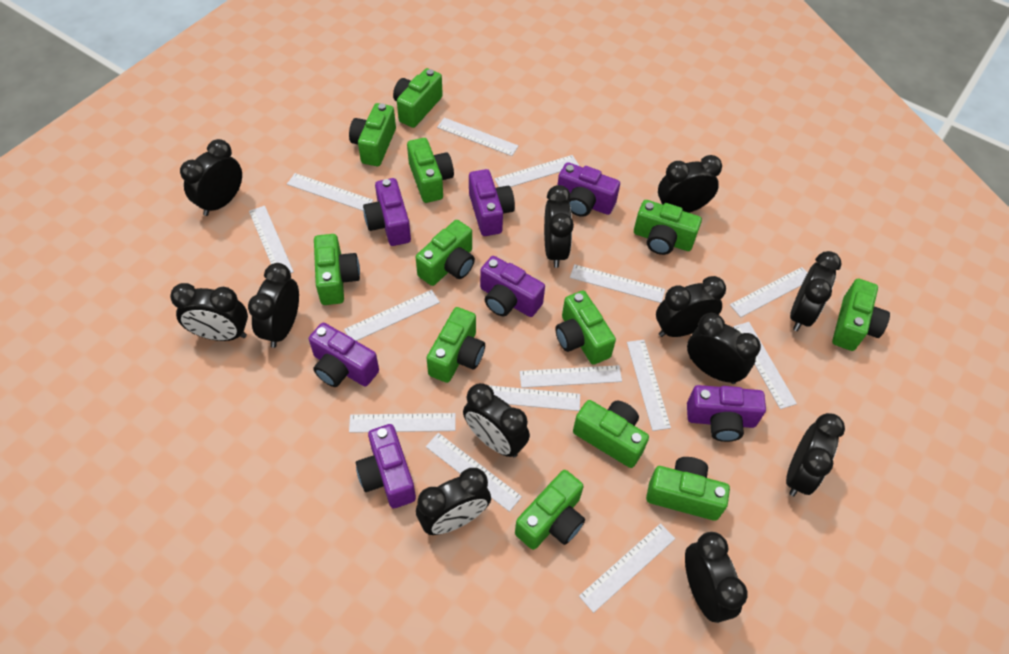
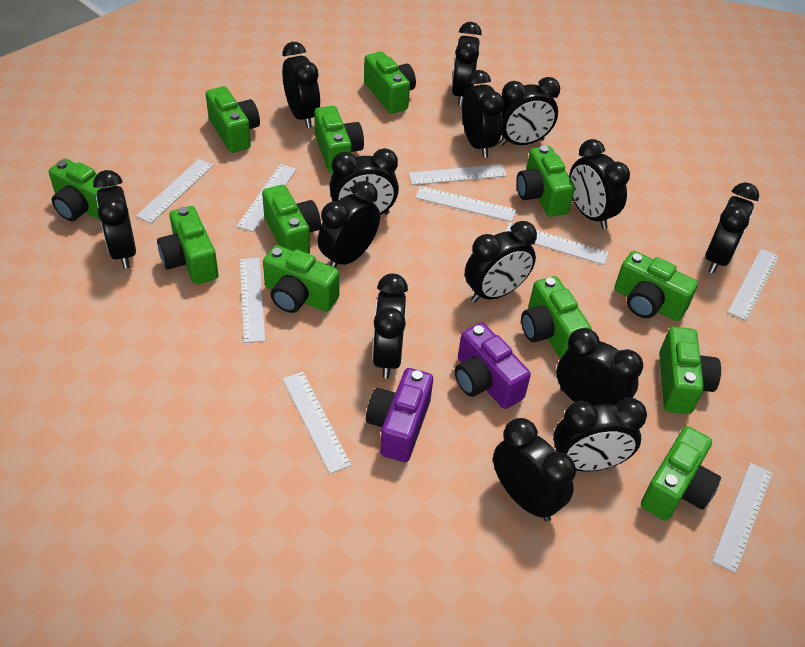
black clock: 12 -> 14
purple camera: 7 -> 2
white ruler: 14 -> 9

